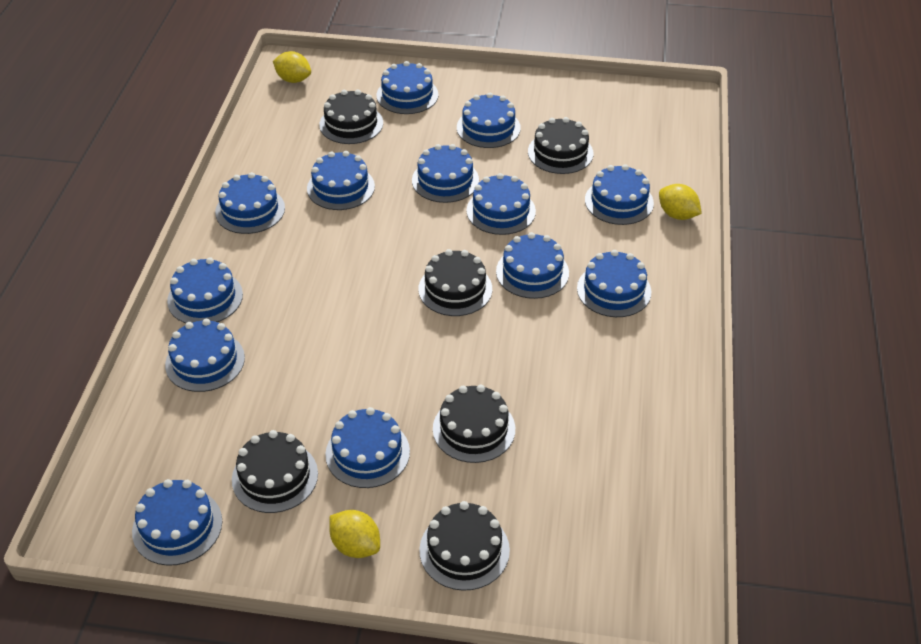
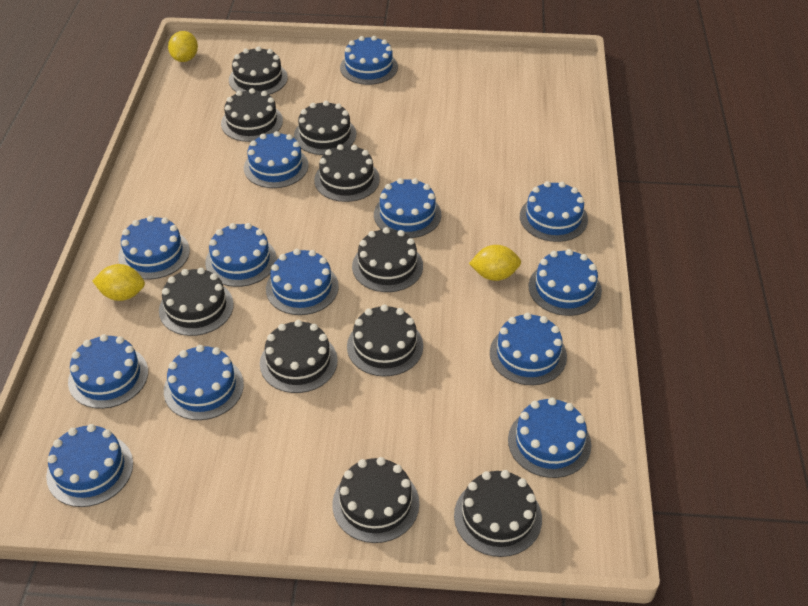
black cake: 6 -> 10

